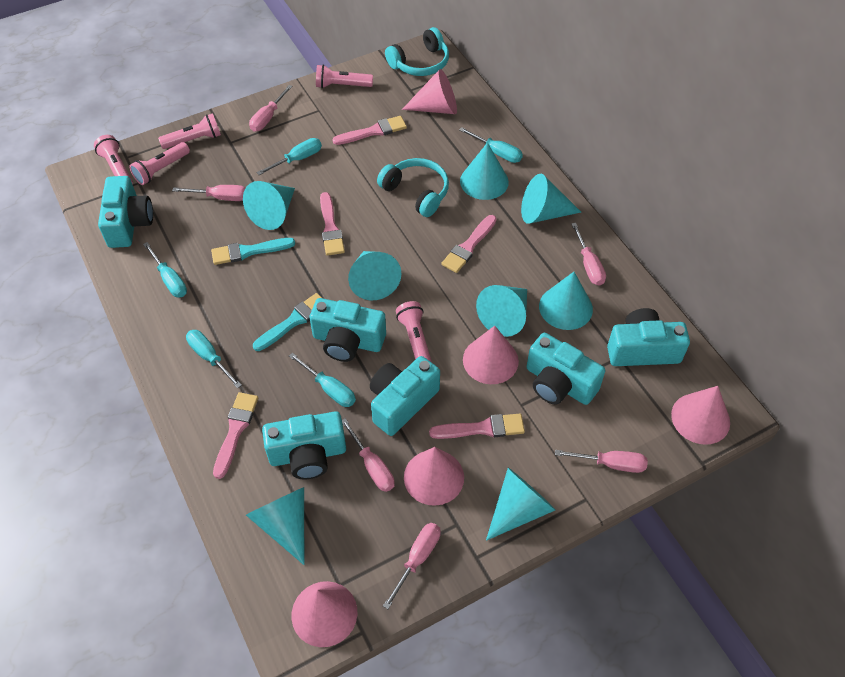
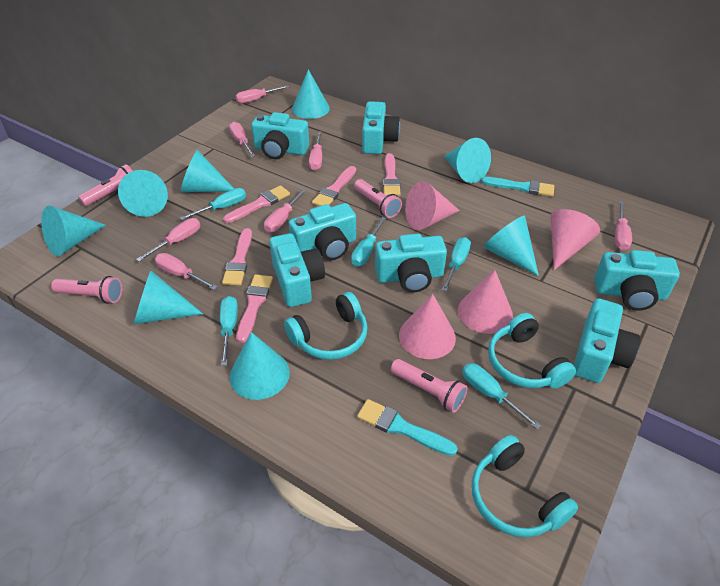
pink cone: 5 -> 4
pink flashlight: 5 -> 4
pink screwdriver: 6 -> 7
turquoise camera: 6 -> 7
turquoise headphones: 2 -> 3

